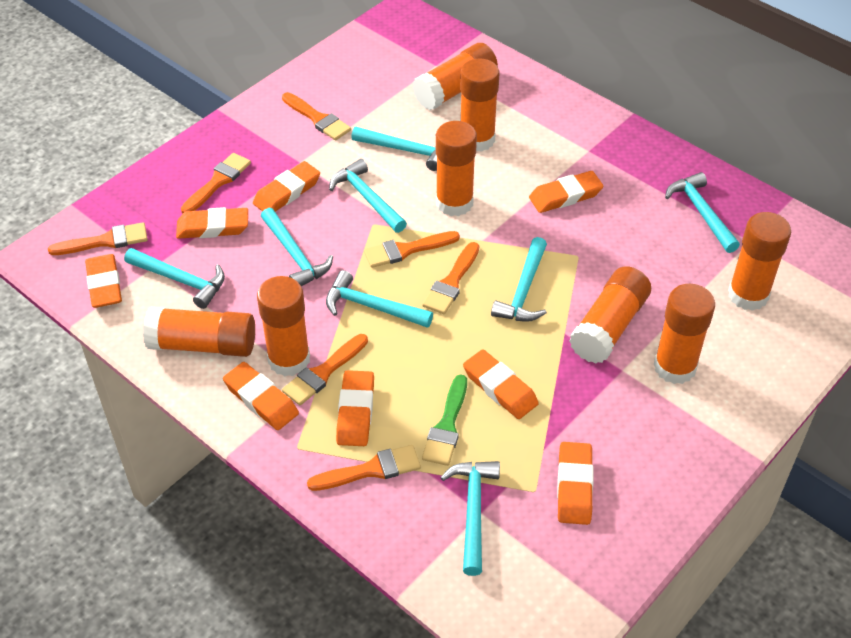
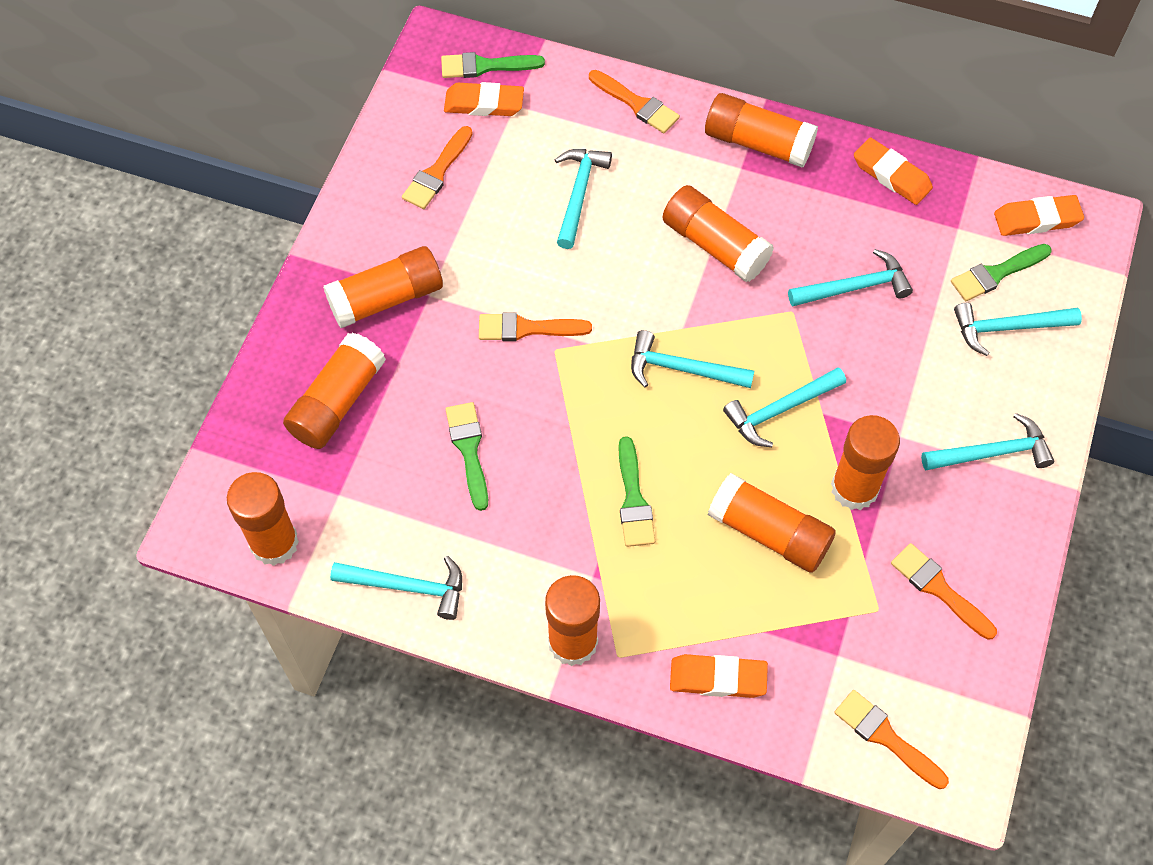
green brush: 1 -> 4
orange brush: 7 -> 5
orange eraser: 8 -> 4
turquoise hammer: 8 -> 7

